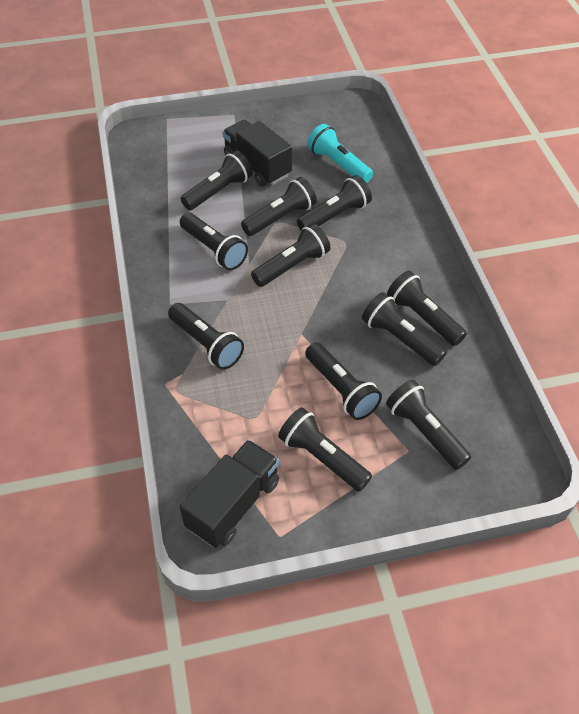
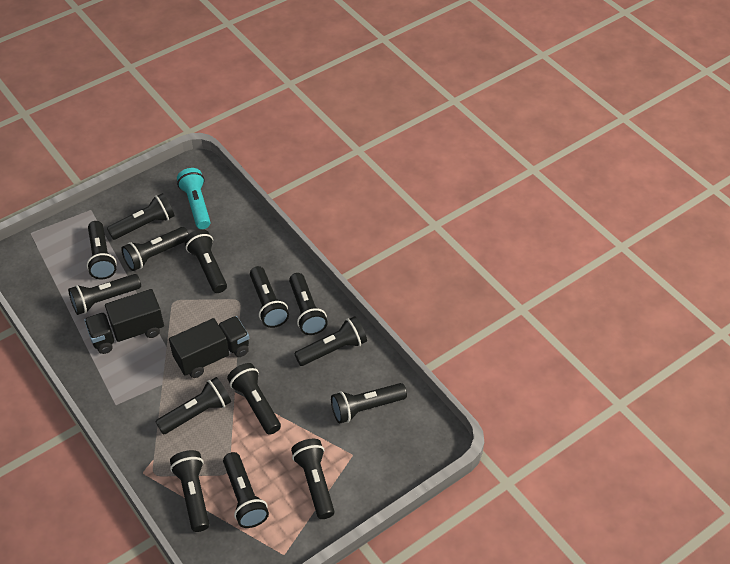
black flashlight: 11 -> 14

